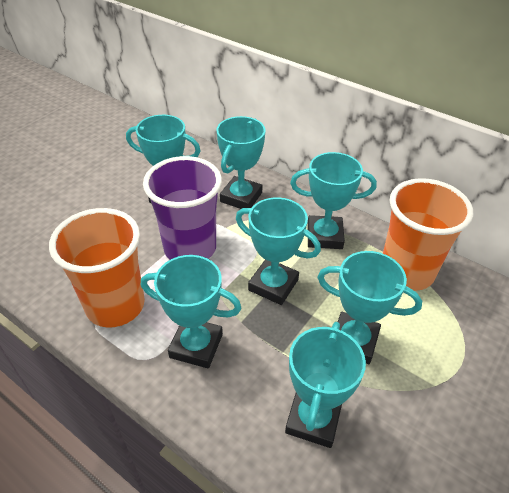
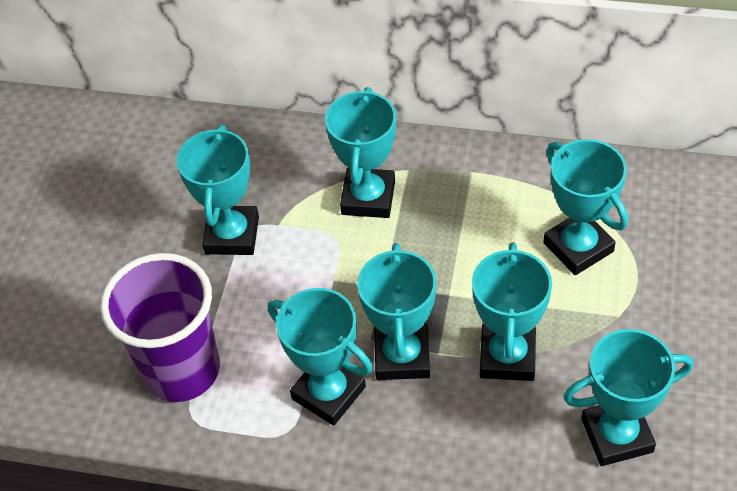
orange cup: 2 -> 0

